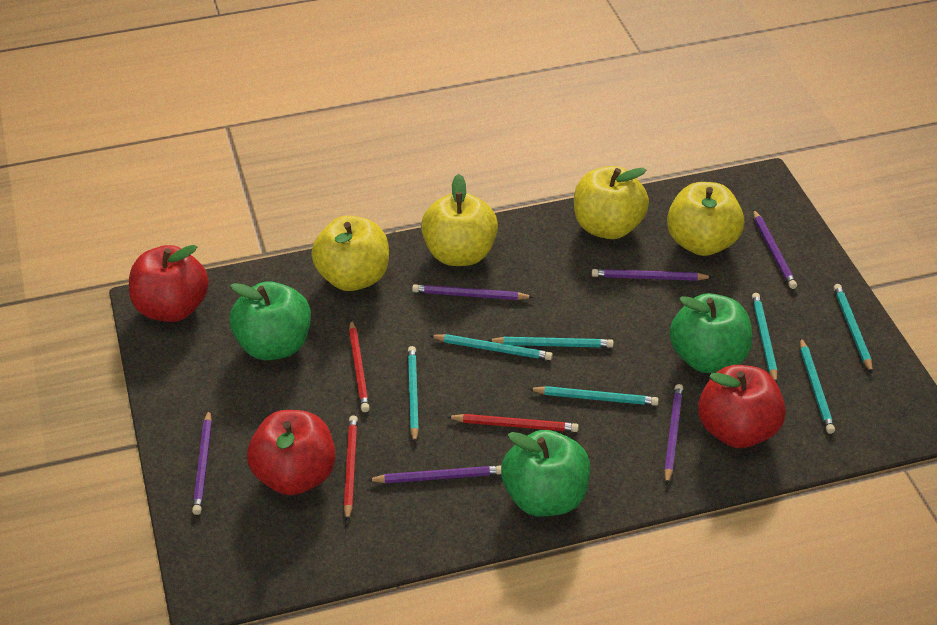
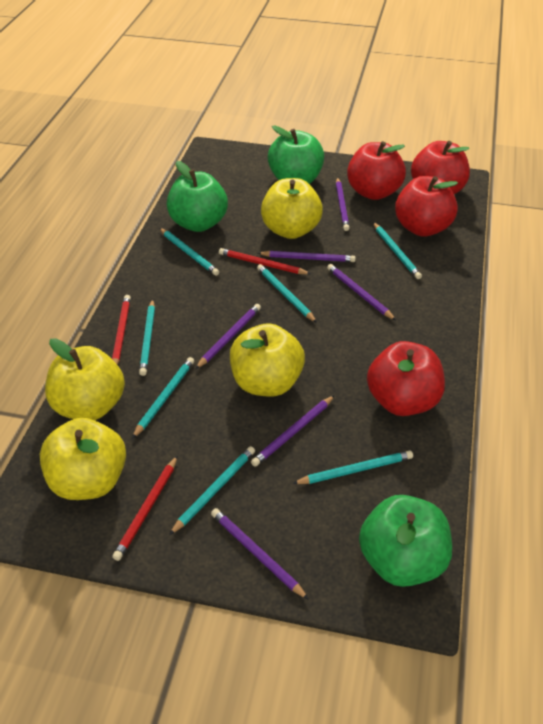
red apple: 3 -> 4

